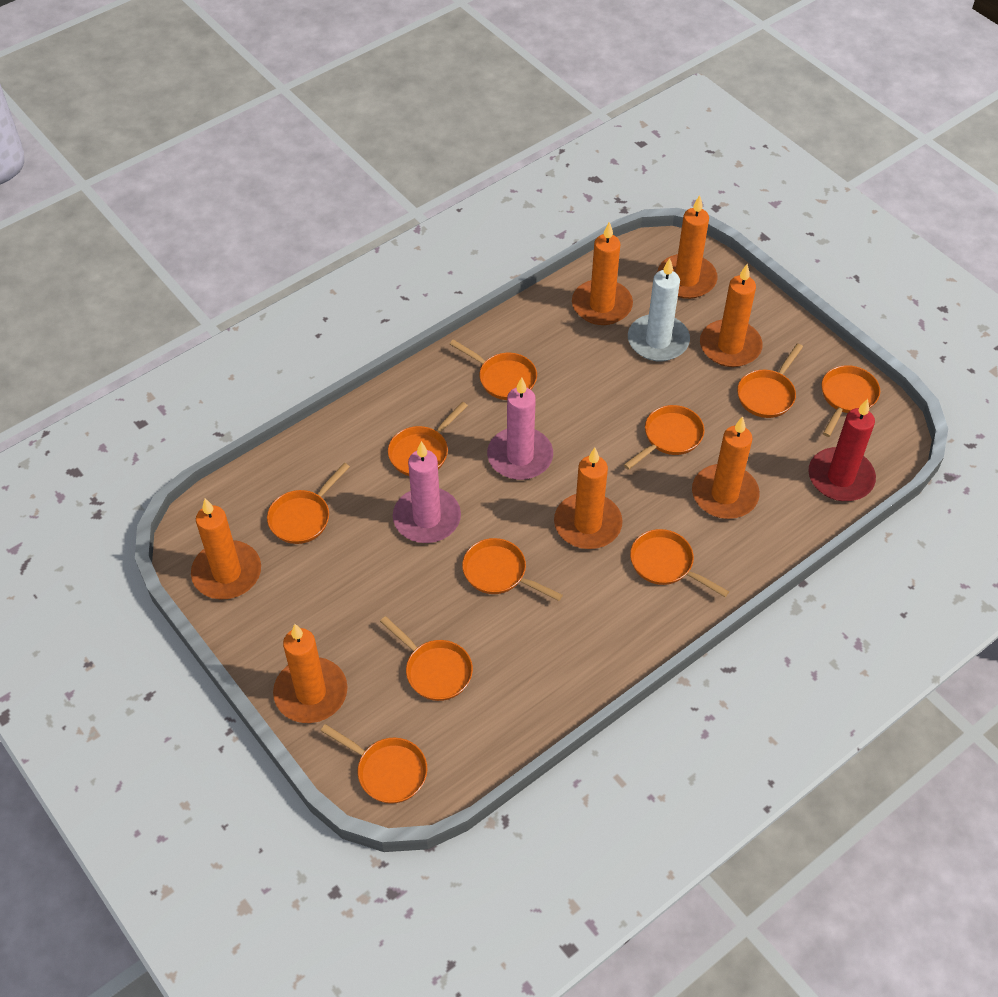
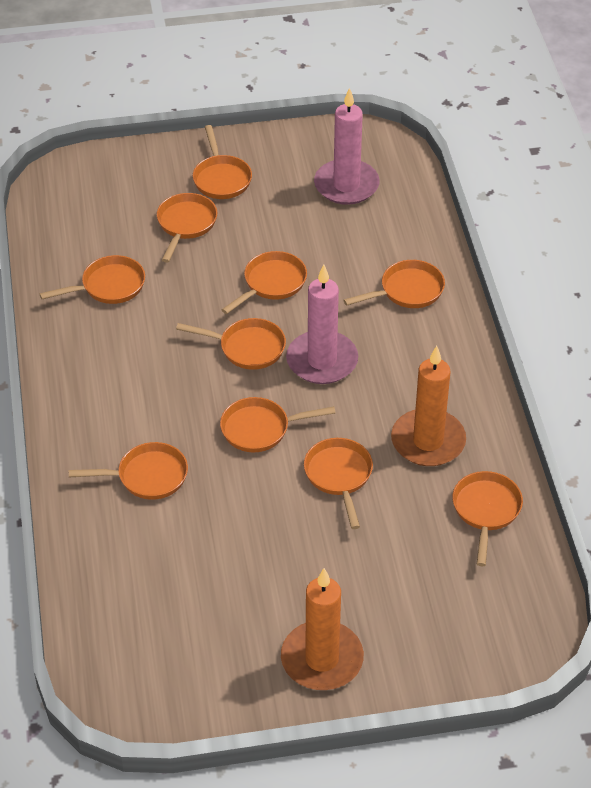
orange candle: 7 -> 2
red candle: 1 -> 0
white candle: 1 -> 0

